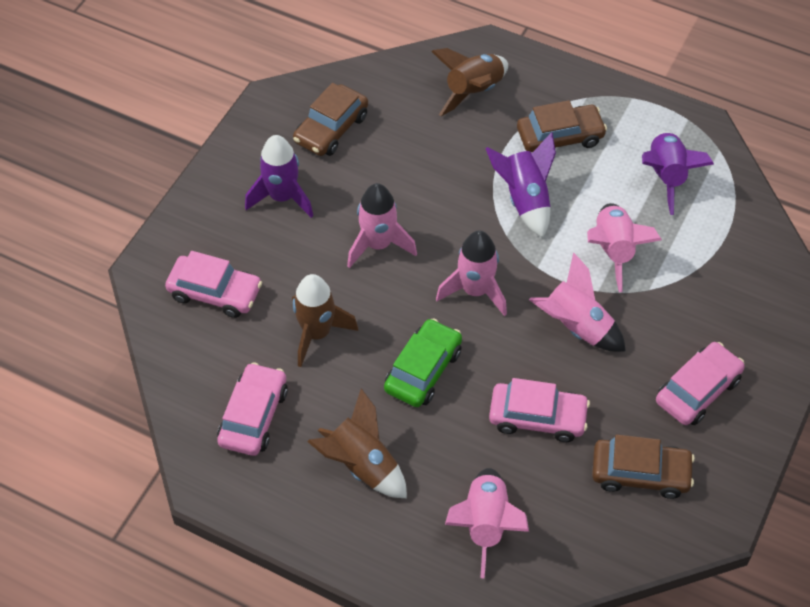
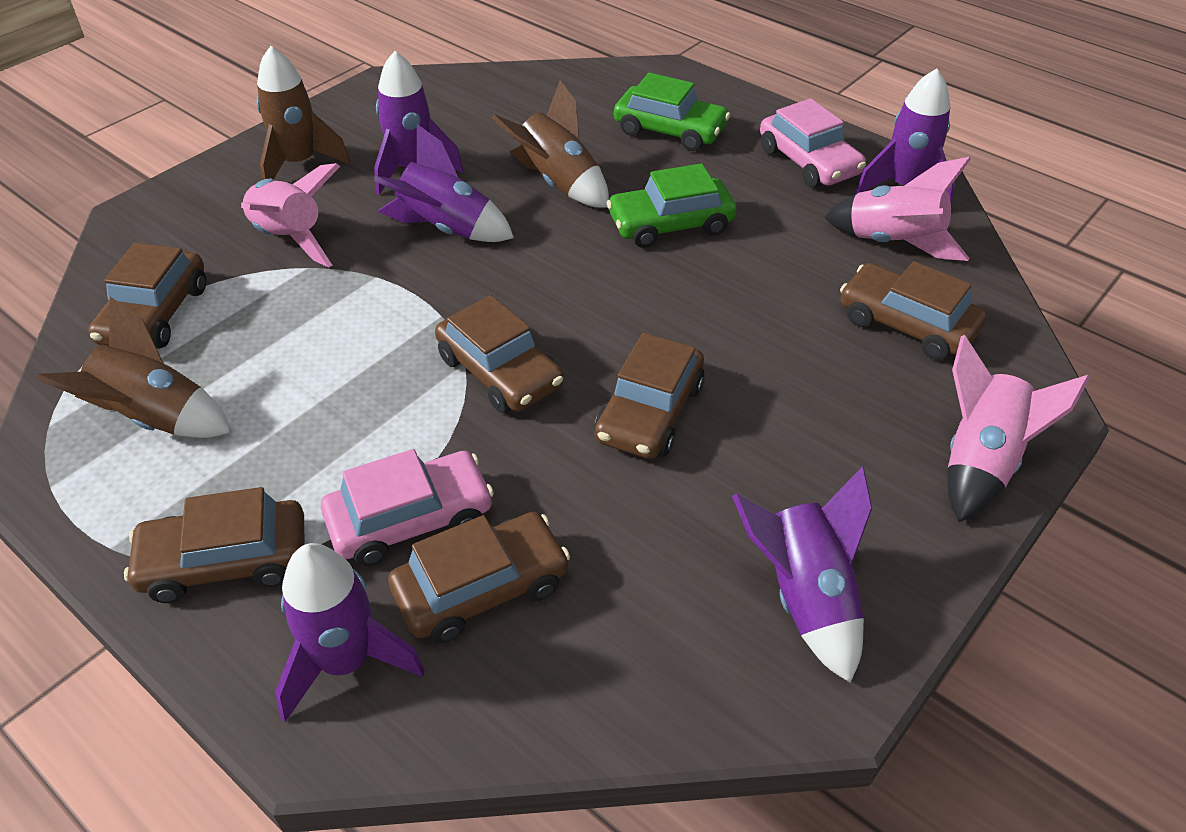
brown car: 3 -> 6
green car: 1 -> 2
pink car: 4 -> 2
pink rocket: 5 -> 3
purple rocket: 3 -> 5

